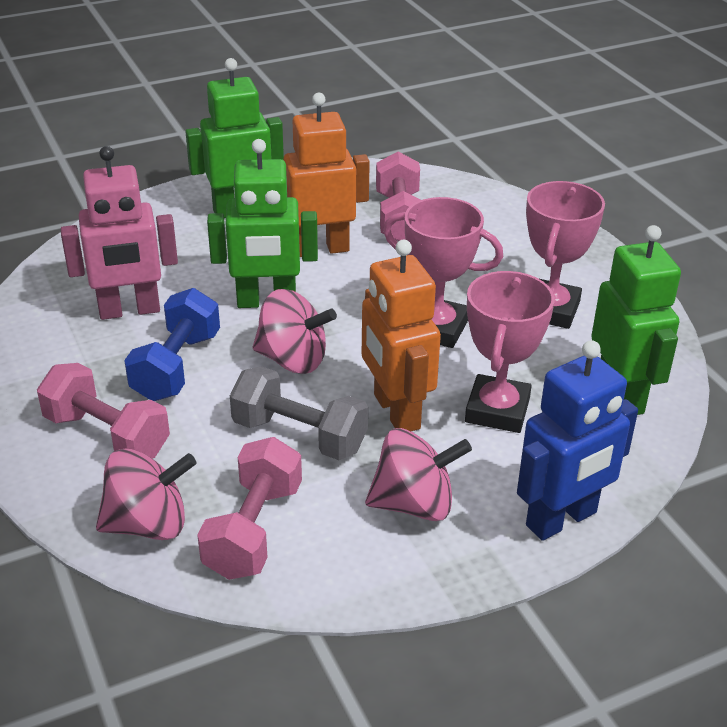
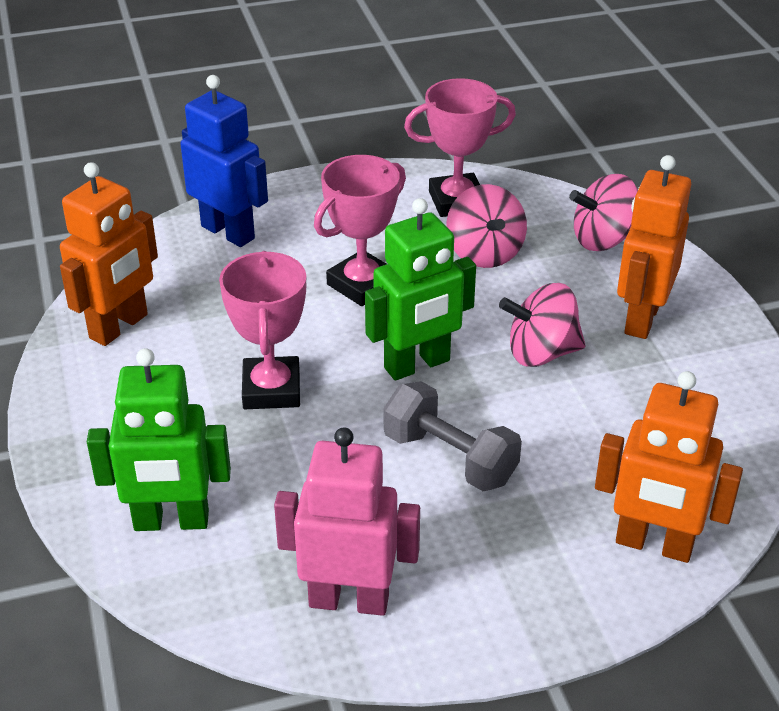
blue dumbbell: 1 -> 0
green robot: 3 -> 2
orange robot: 2 -> 3
pink dumbbell: 3 -> 0

